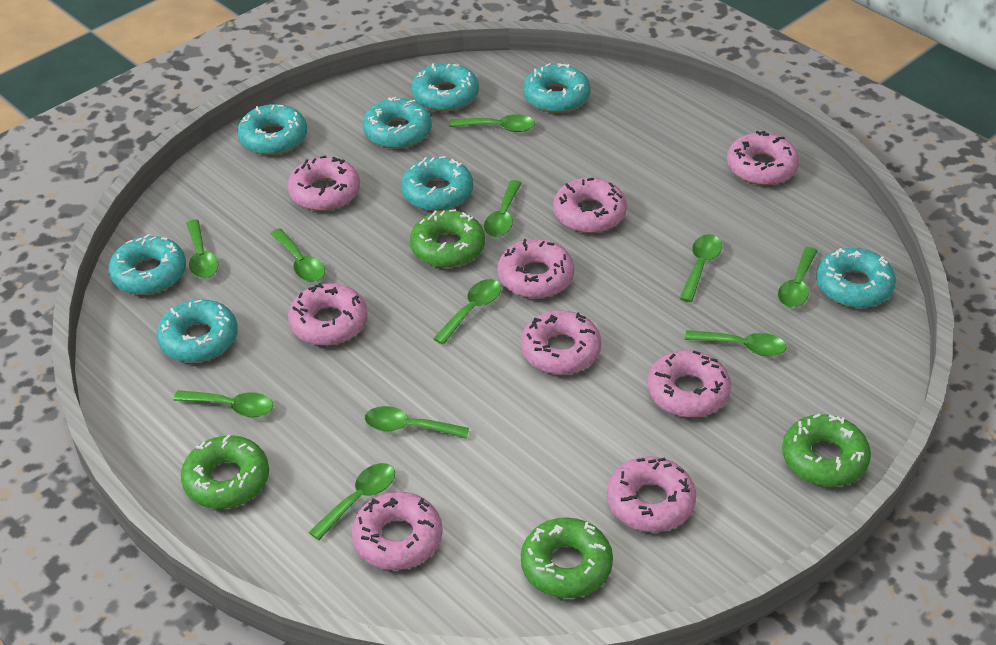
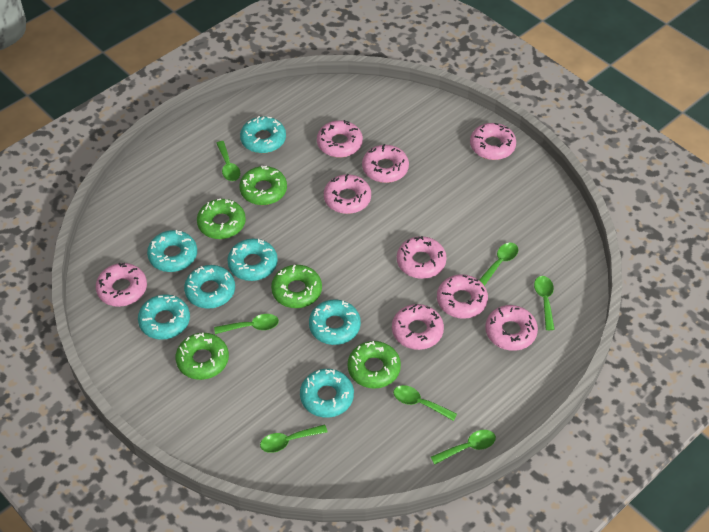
green donut: 4 -> 5
green spoon: 11 -> 7
turquoise donut: 8 -> 7

